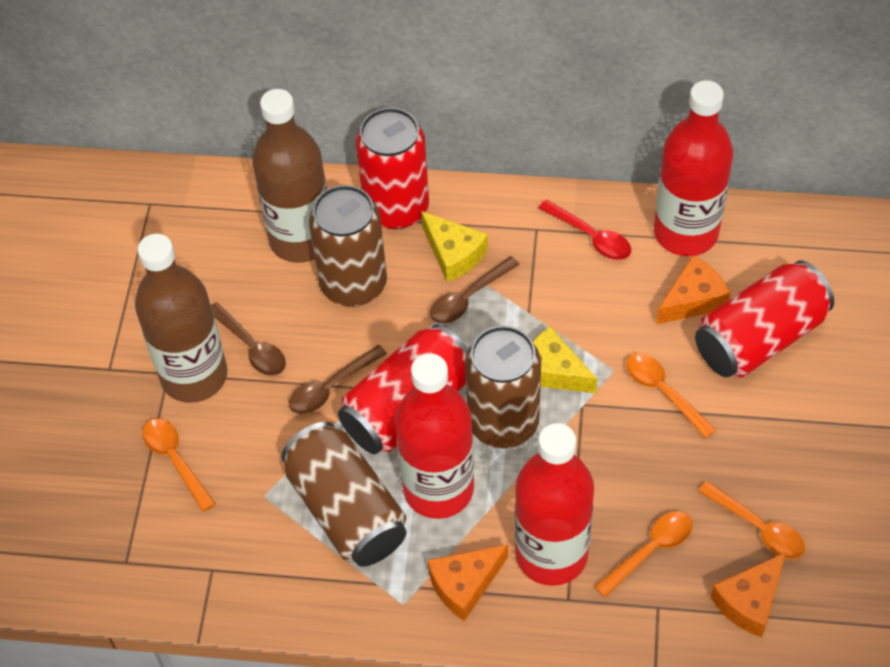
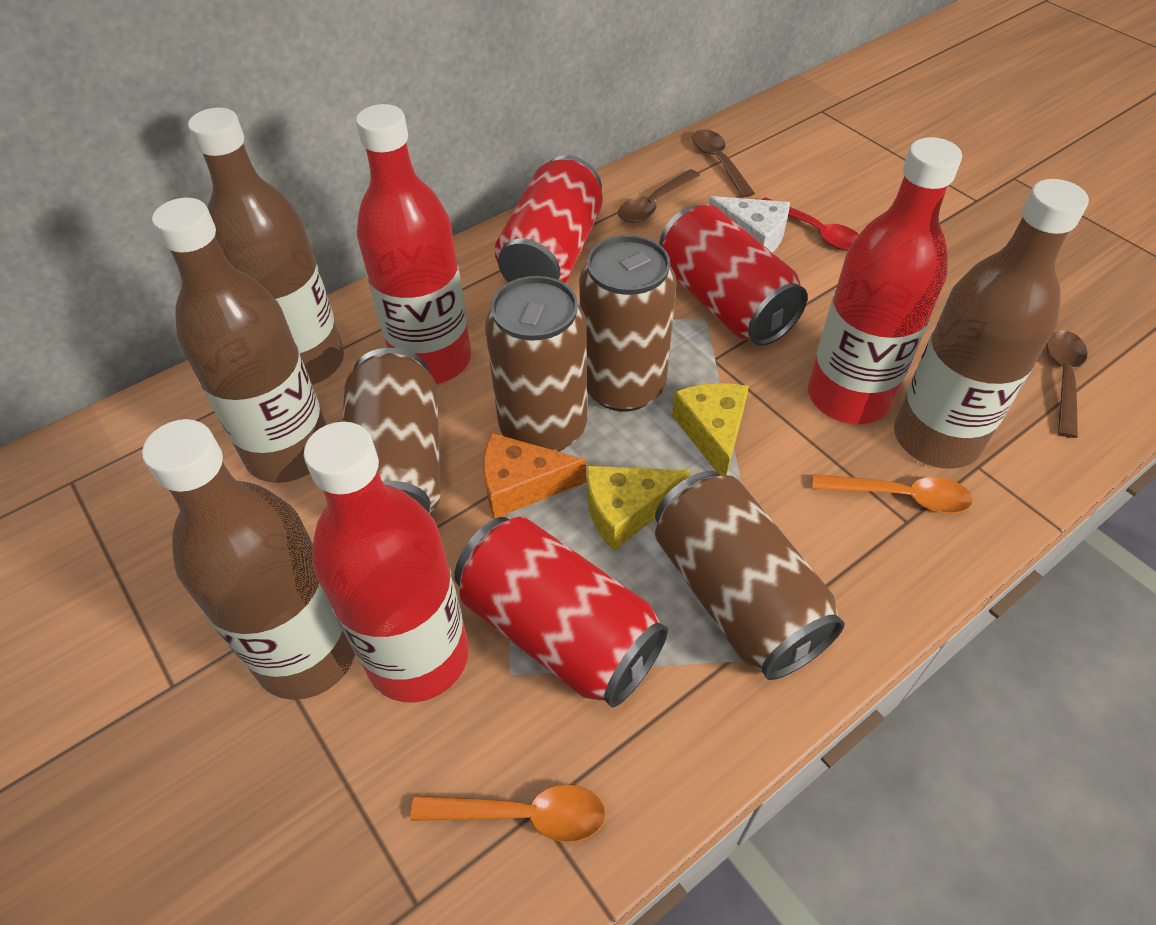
brown bottle: 2 -> 4
brown can: 3 -> 4
orange cheese: 3 -> 1
orange spoon: 4 -> 2
white cheese: 0 -> 1

